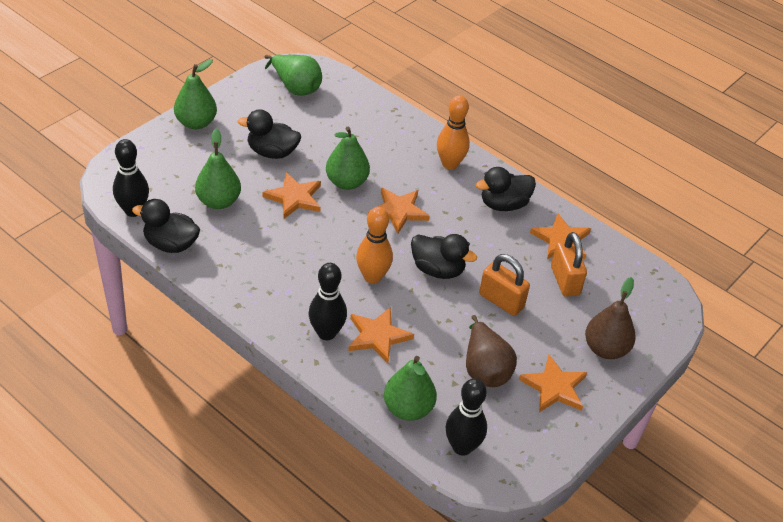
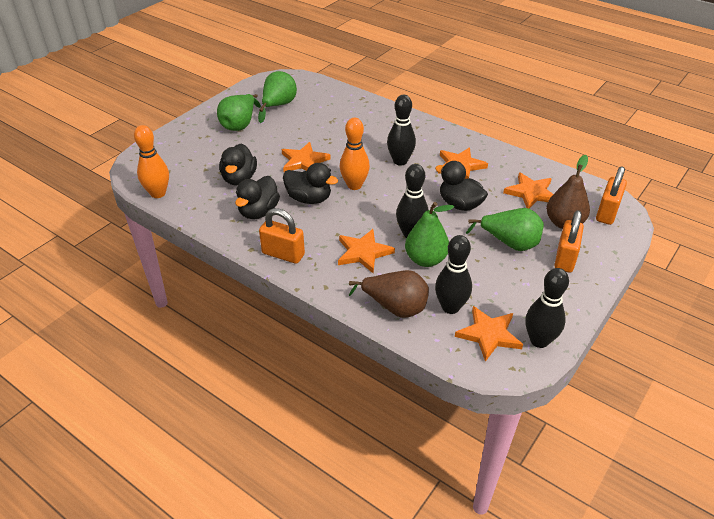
black bowling pin: 3 -> 4
green pear: 5 -> 4
orange padlock: 2 -> 3

